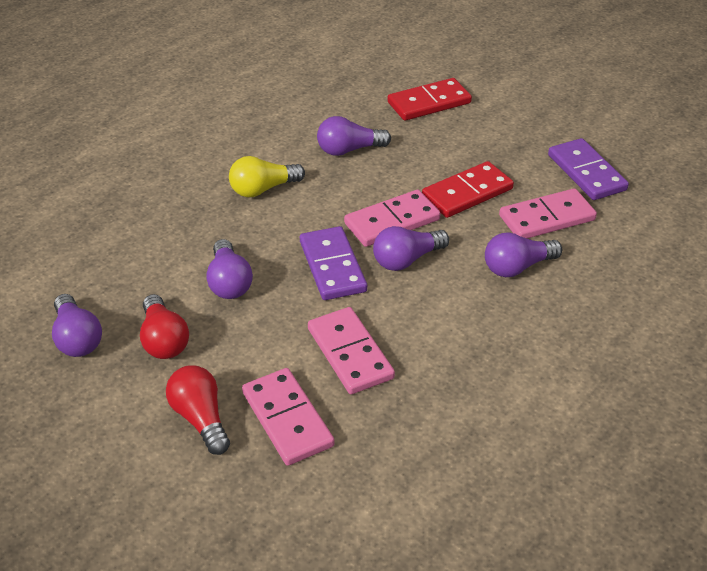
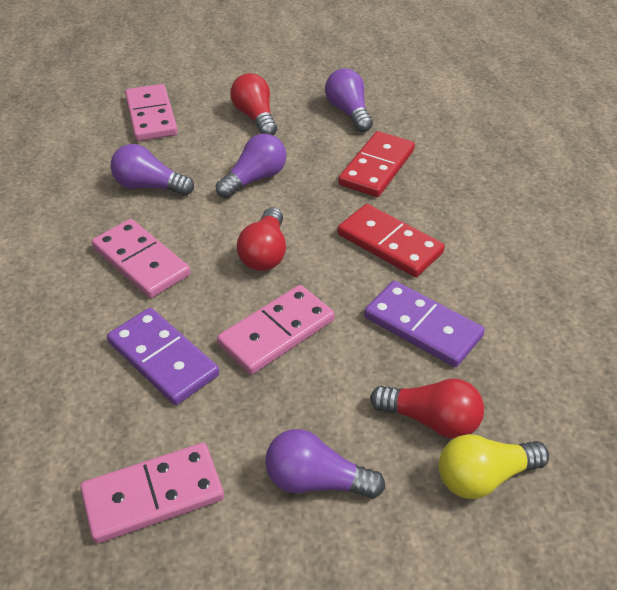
purple light bulb: 5 -> 4
red light bulb: 2 -> 3

